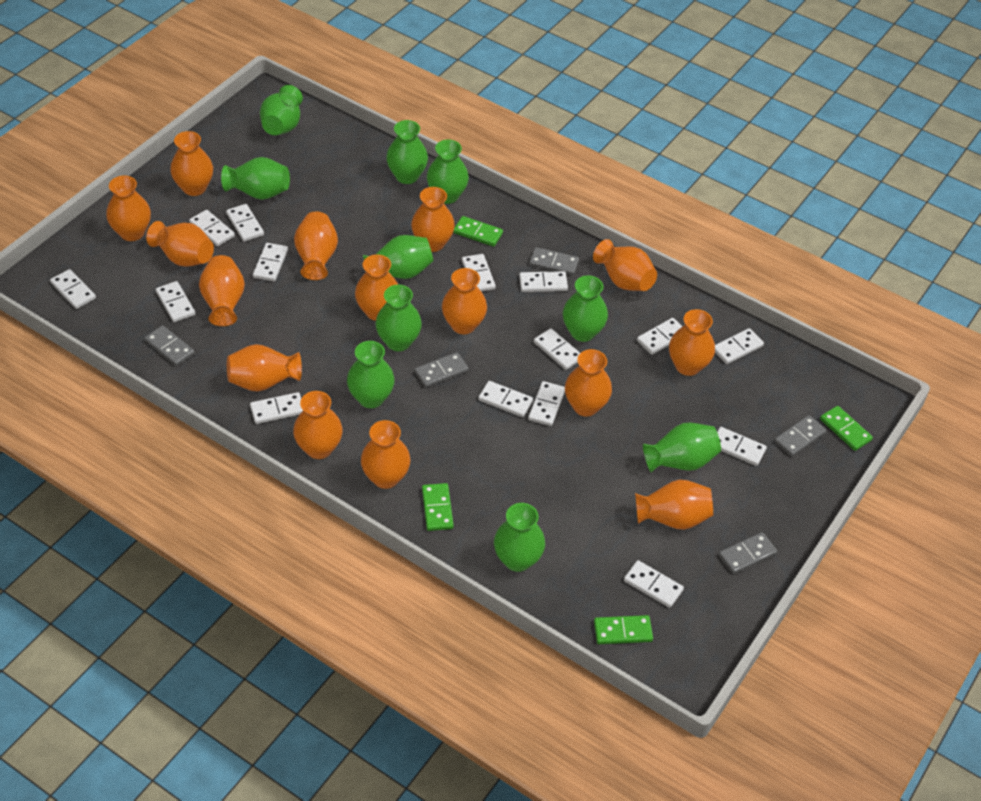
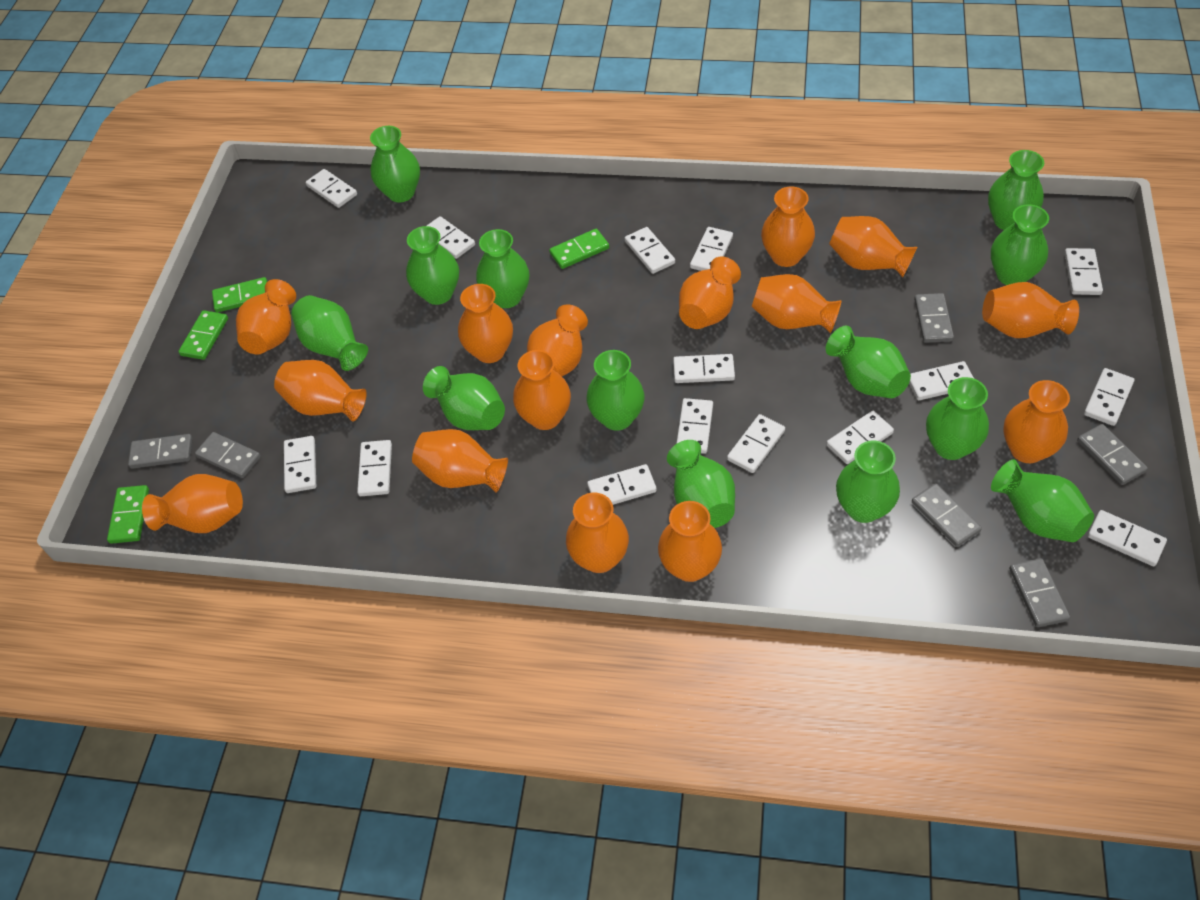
green vase: 10 -> 13
grey domino: 5 -> 6

